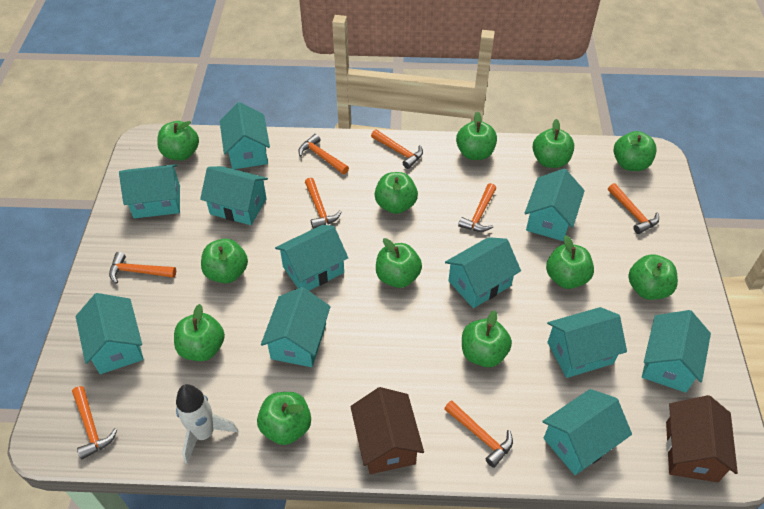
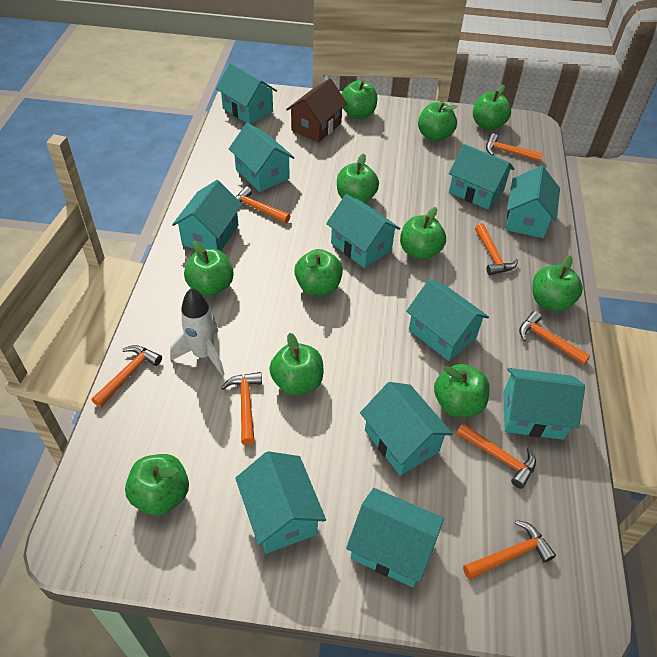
brown house: 2 -> 1
green apple: 12 -> 11

